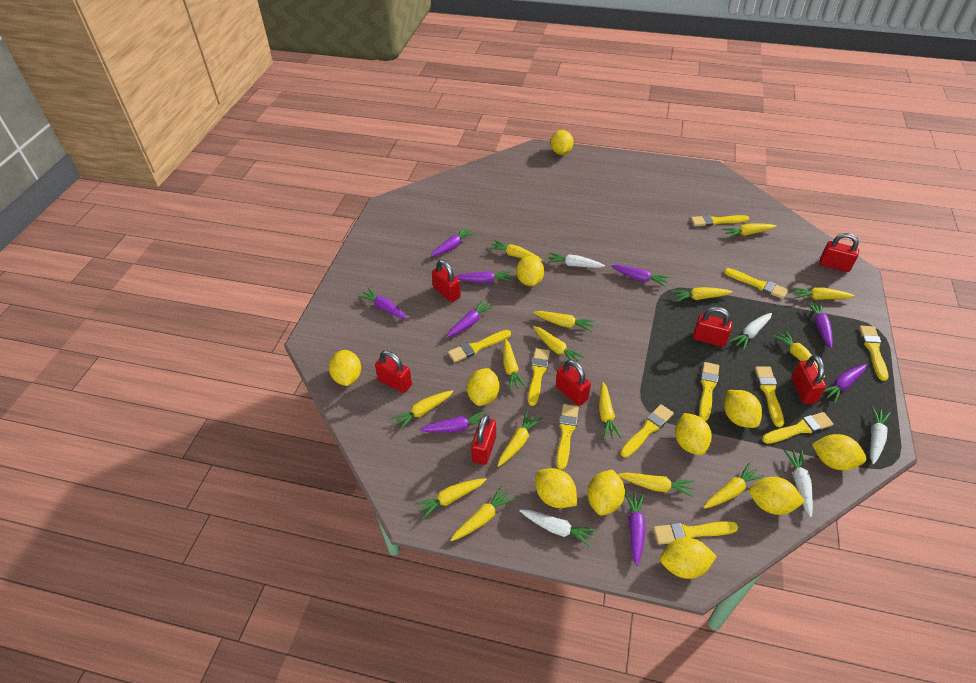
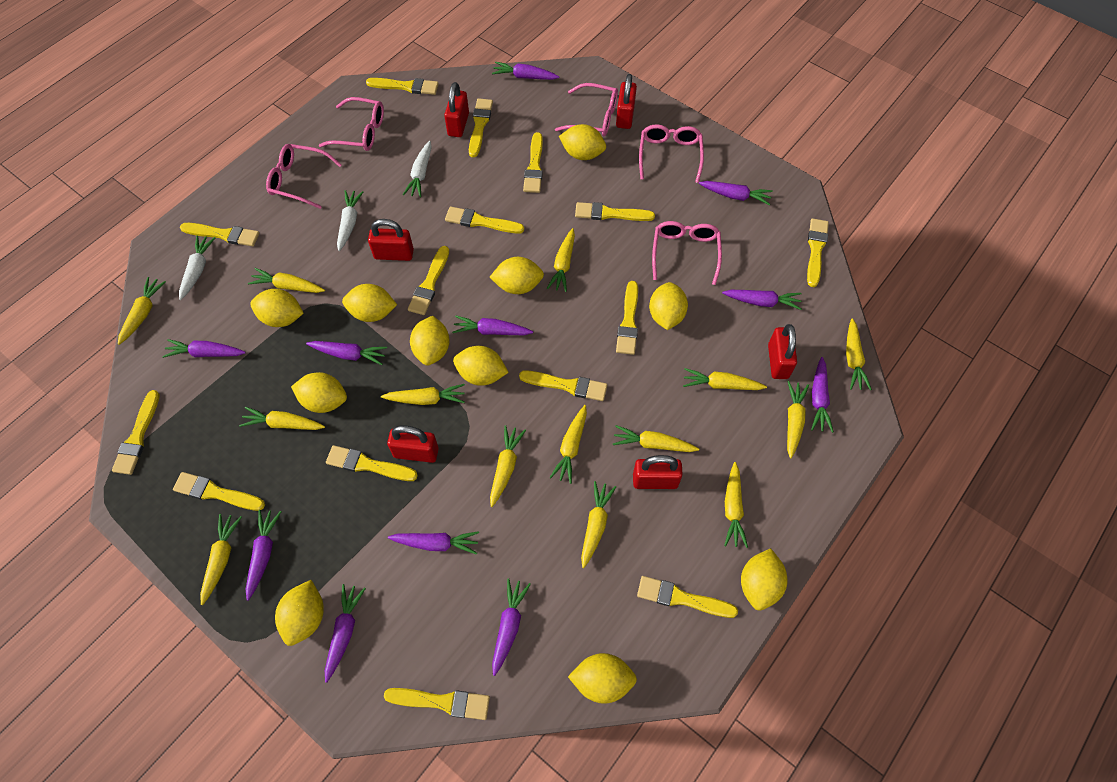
pink glasses: 0 -> 5
purple carrot: 9 -> 11
red padlock: 7 -> 6
white carrot: 5 -> 3
yellow brush: 11 -> 15
yellow carrot: 15 -> 14

